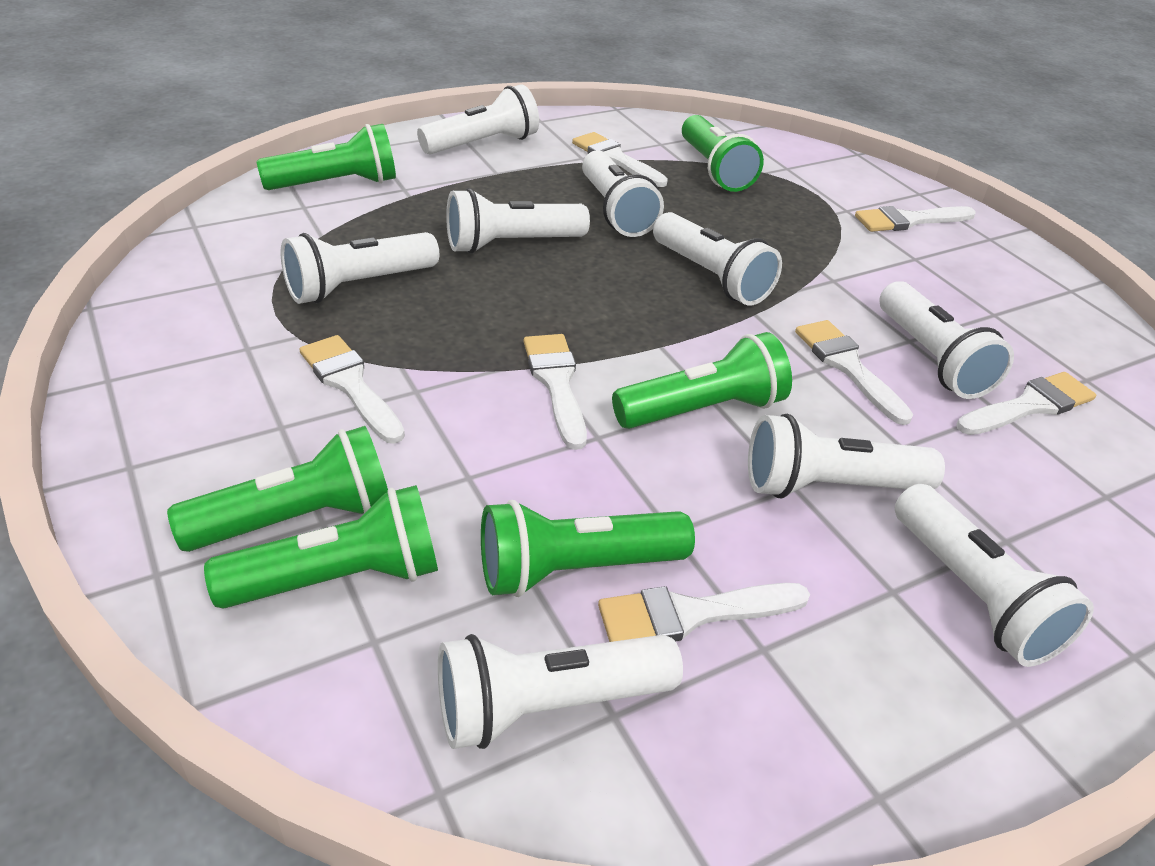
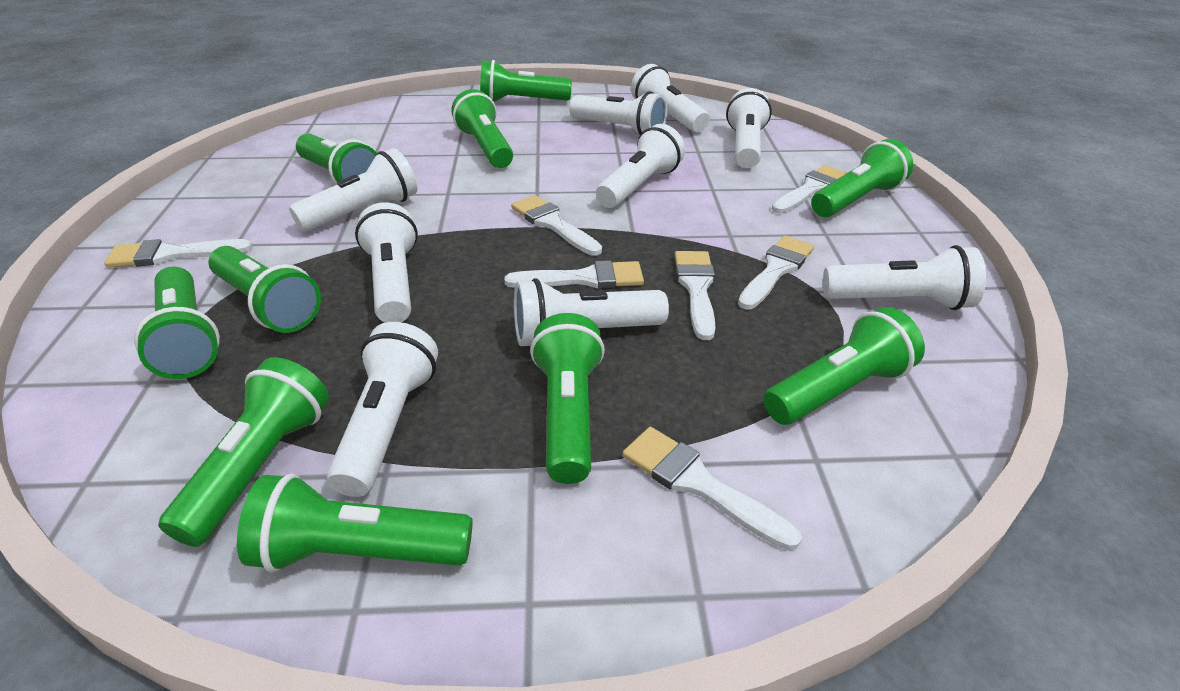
green flashlight: 6 -> 10

